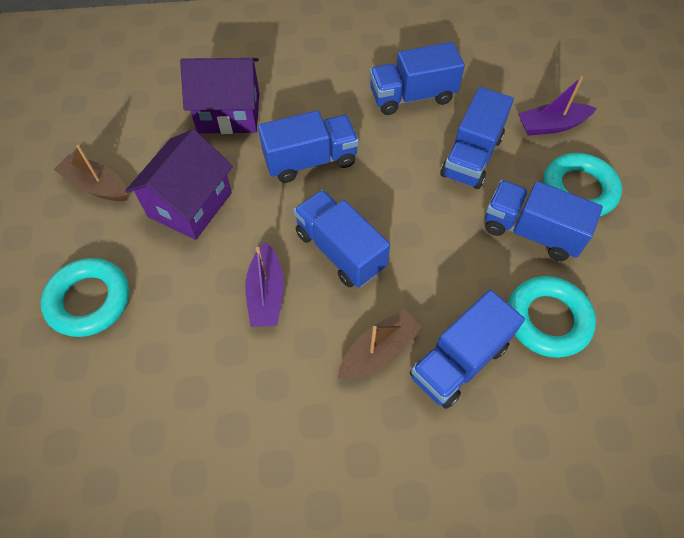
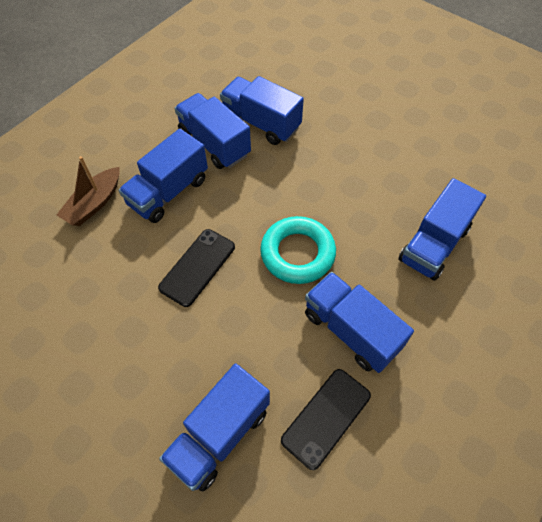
black phone: 0 -> 2
brown boat: 2 -> 1
purple boat: 2 -> 0
purple house: 2 -> 0
turquoise ring: 3 -> 1

